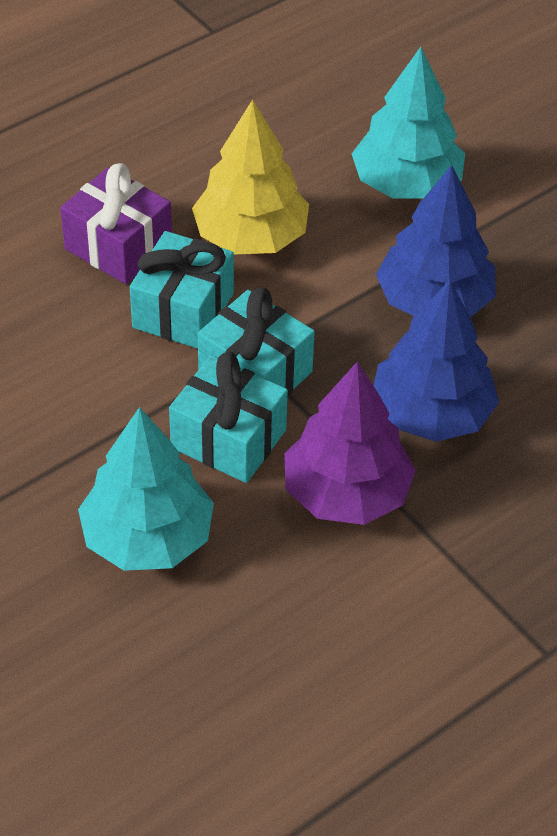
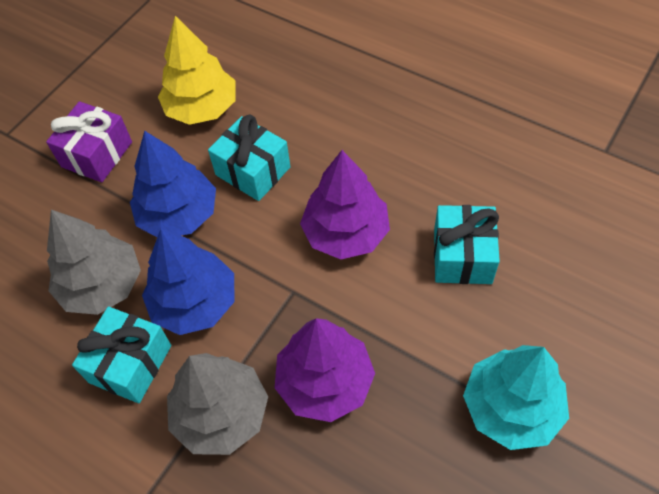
grey tree: 0 -> 2
purple tree: 1 -> 2
turquoise tree: 2 -> 1

